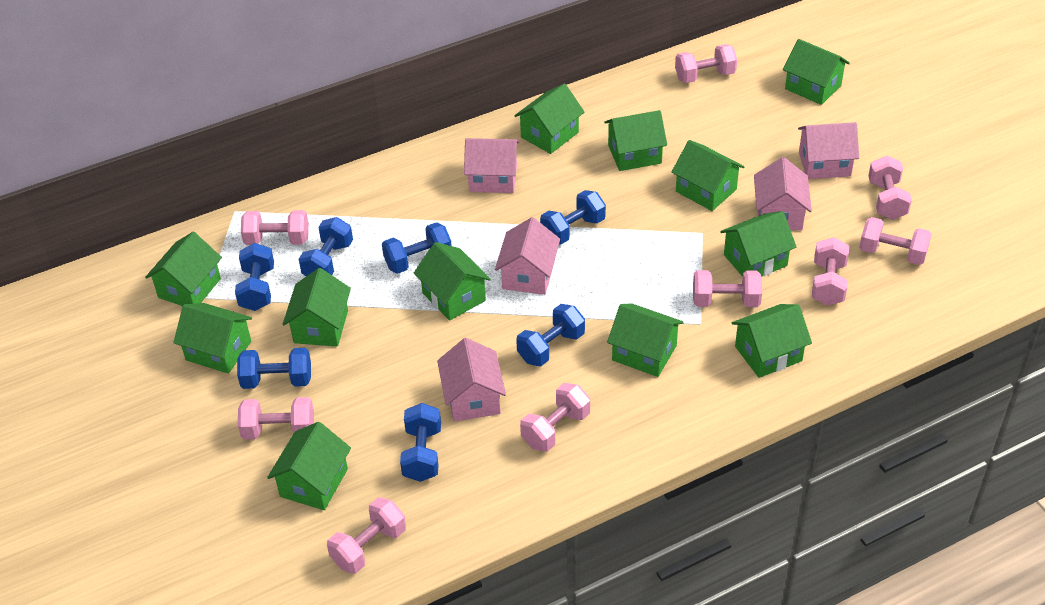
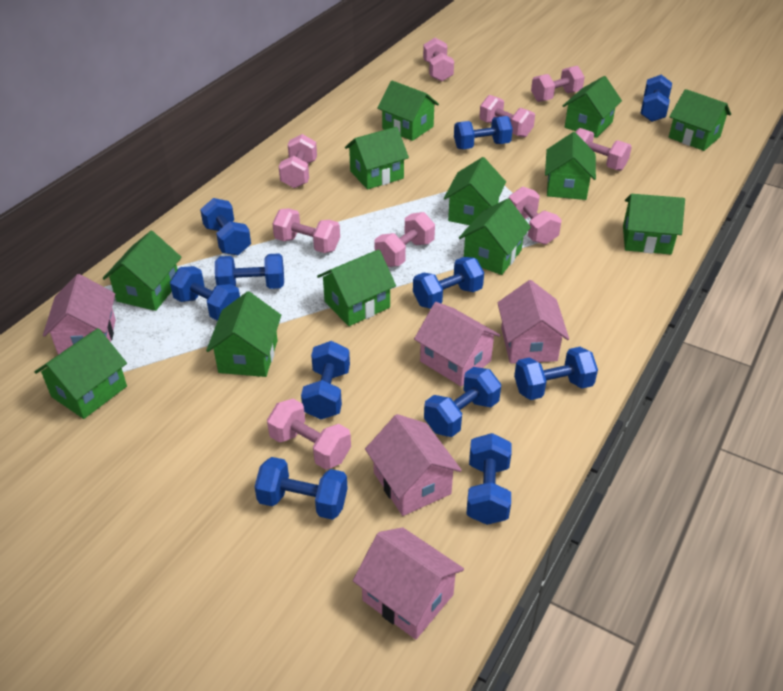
blue dumbbell: 7 -> 11

